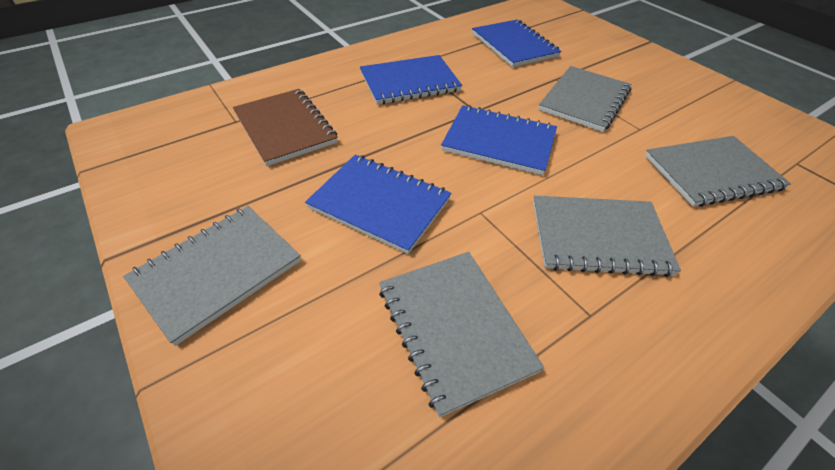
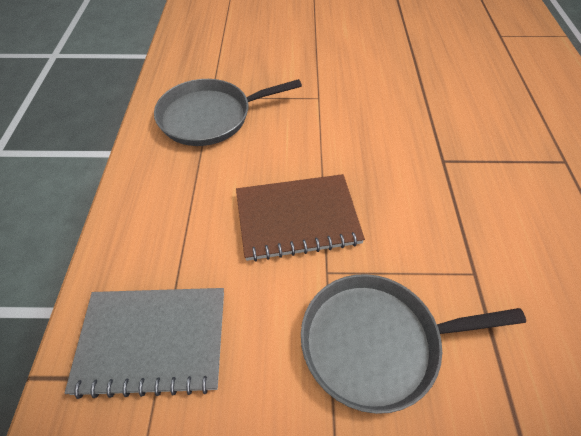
blue notebook: 4 -> 0
grey notebook: 5 -> 1
grey pan: 0 -> 2

